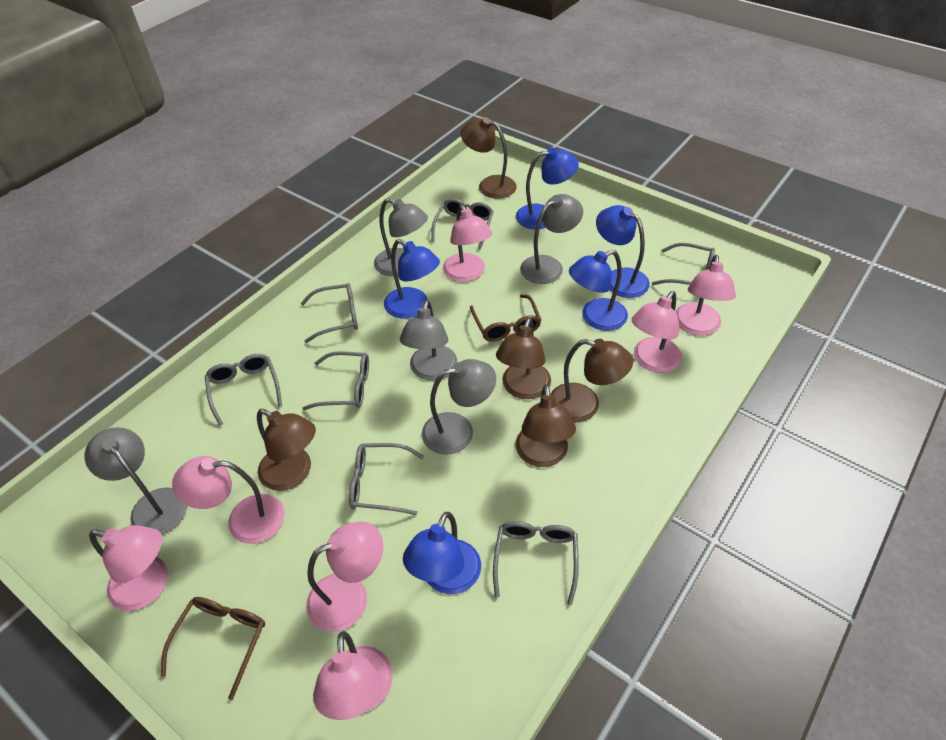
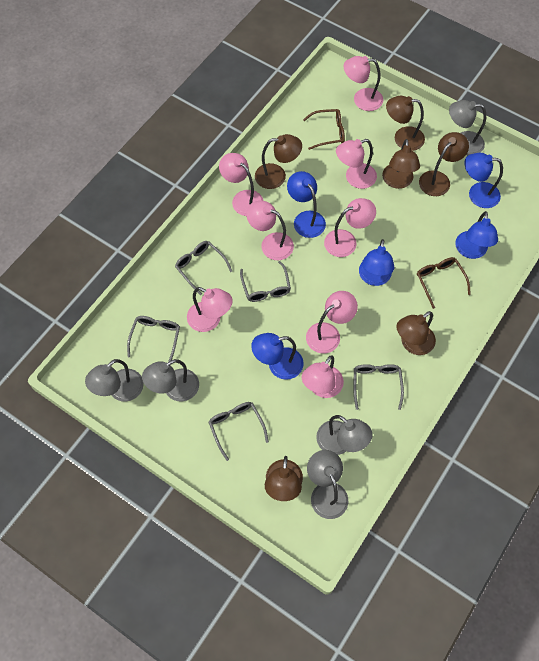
brown lamp: 5 -> 6
grey glasses: 7 -> 5
pink lamp: 7 -> 8

